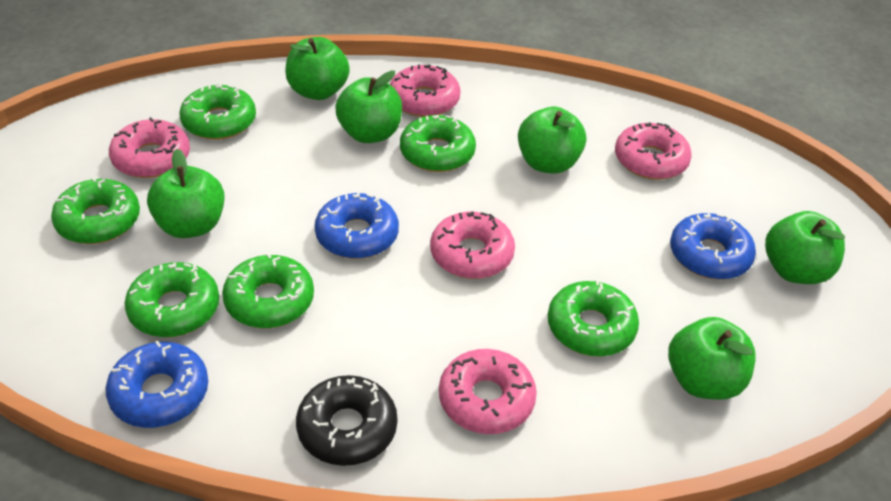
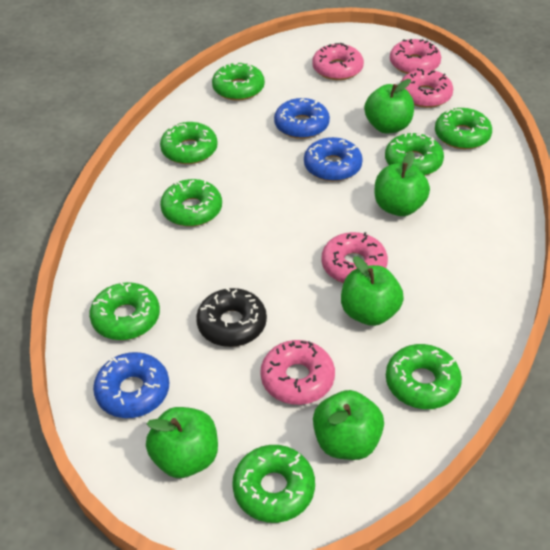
green apple: 6 -> 5
green donut: 6 -> 8

